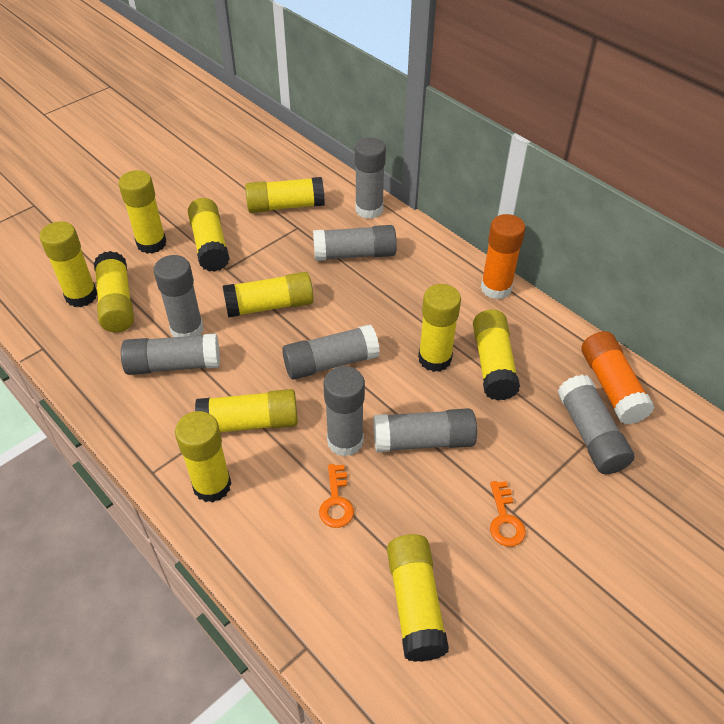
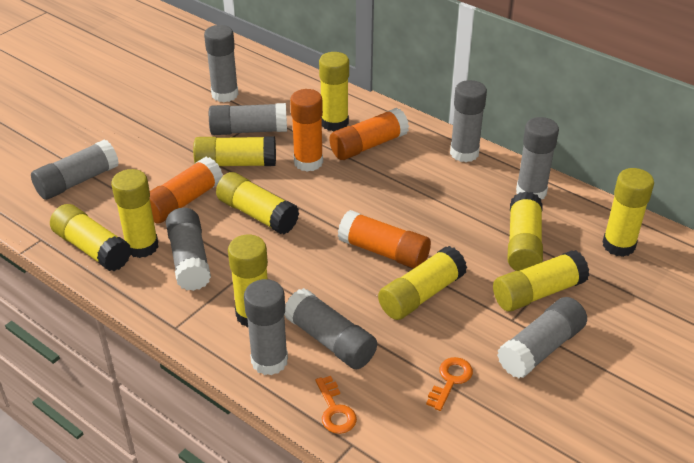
grey glue stick: 8 -> 9
orange glue stick: 2 -> 4
yellow glue stick: 11 -> 10

